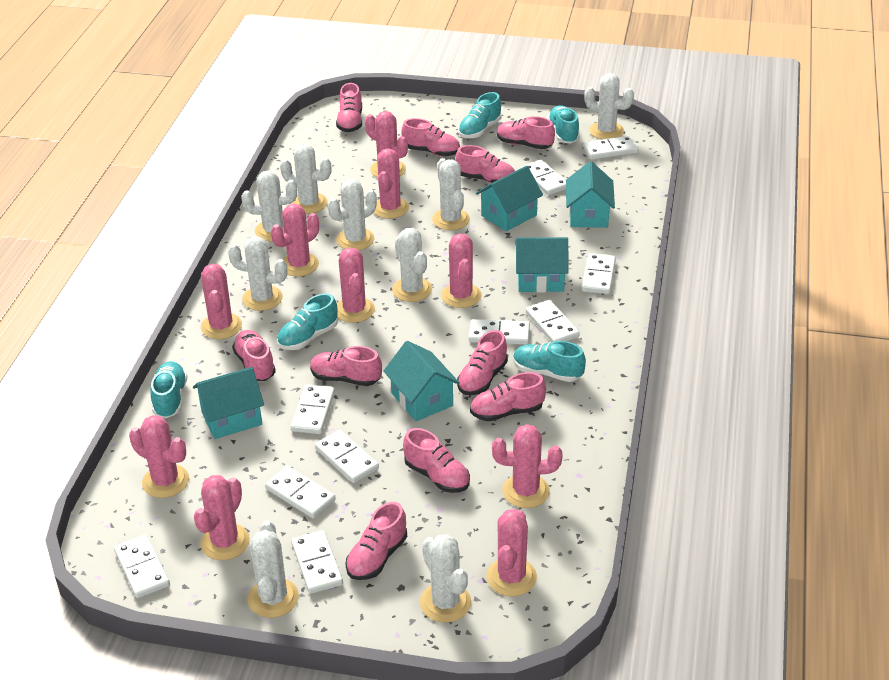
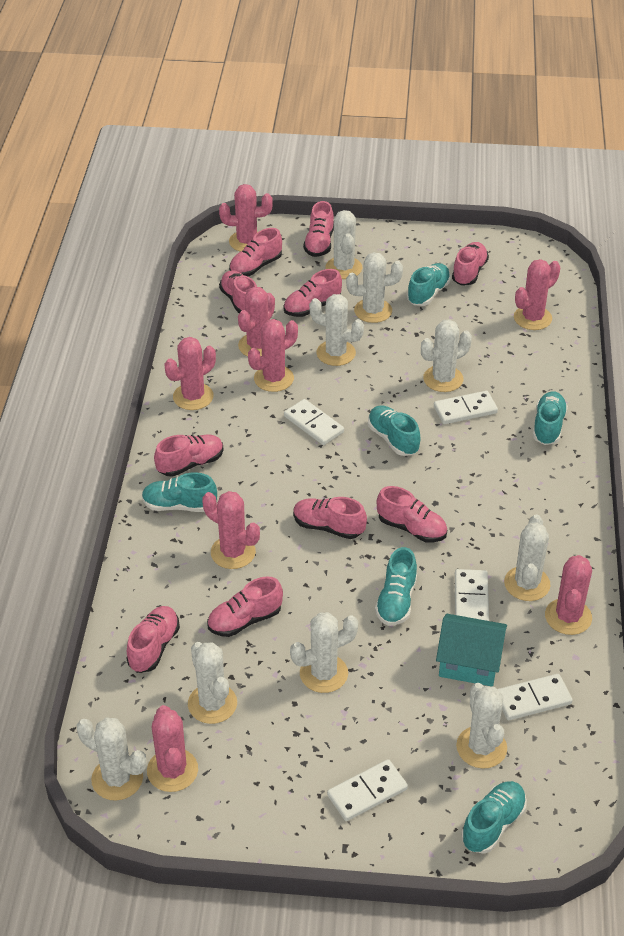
pink cactus: 10 -> 8
turquoise house: 5 -> 1
turquoise shoe: 5 -> 6
white domino: 10 -> 5

